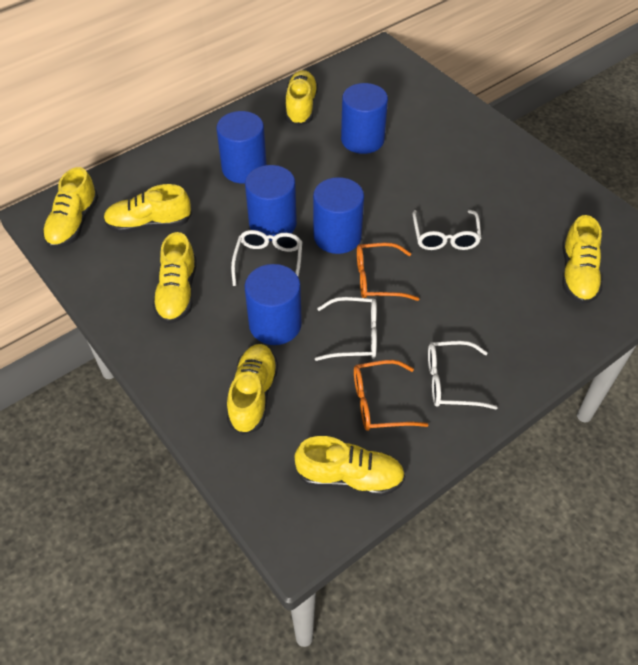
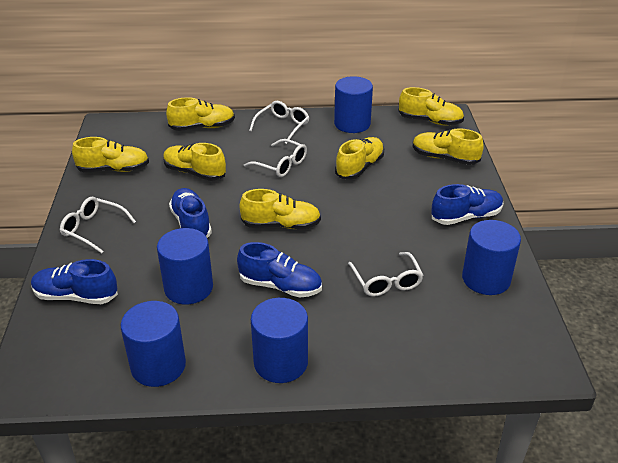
blue shoe: 0 -> 4
orange glasses: 2 -> 0

